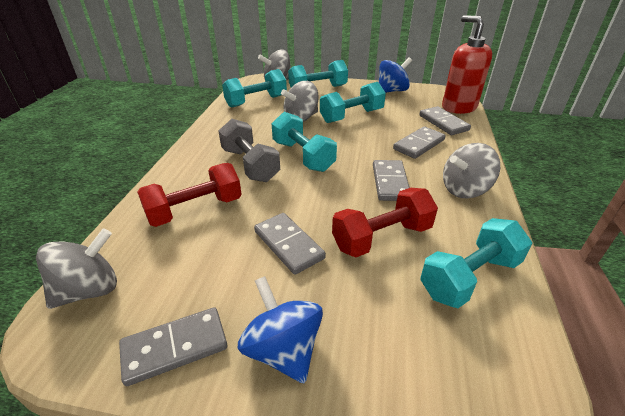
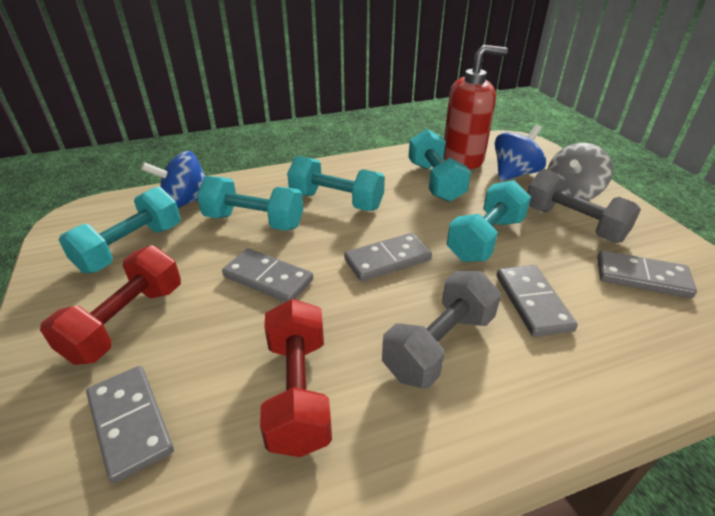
grey dumbbell: 1 -> 2
grey spinning top: 4 -> 1

